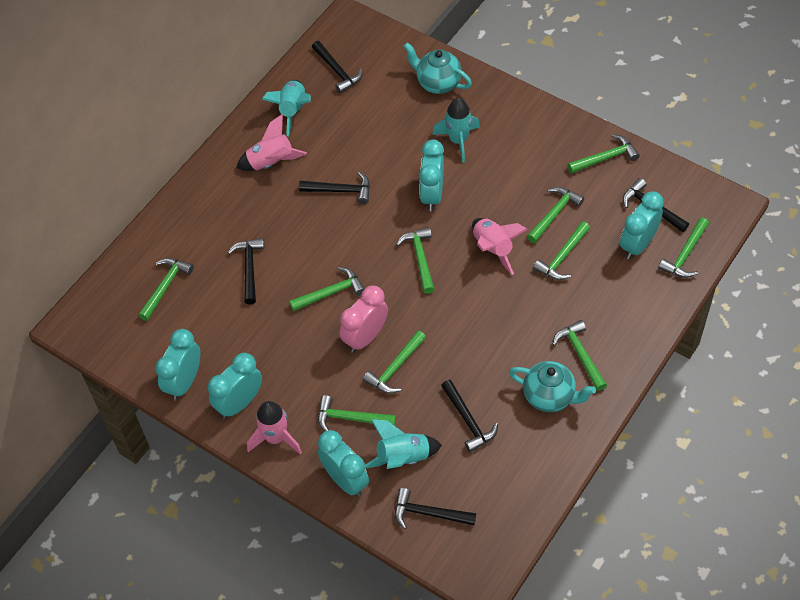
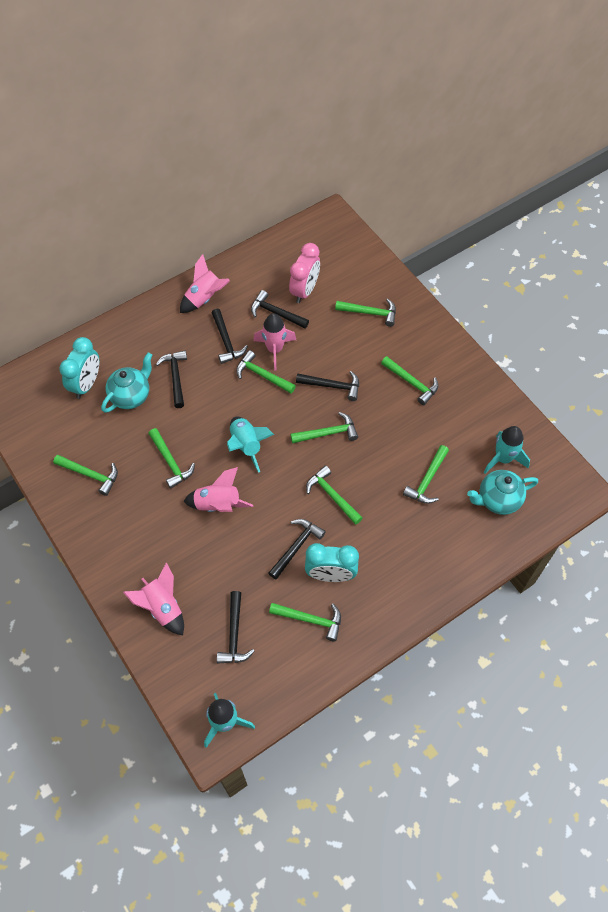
green hammer: 10 -> 9
pink rocket: 3 -> 4
turquoise clock: 5 -> 2

